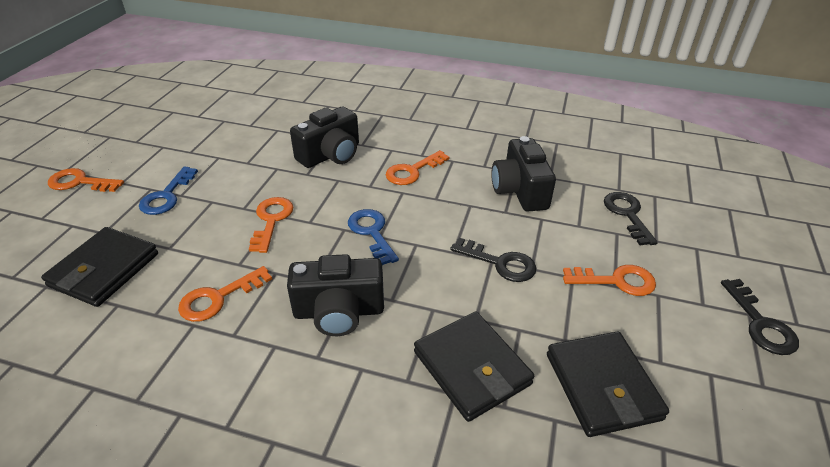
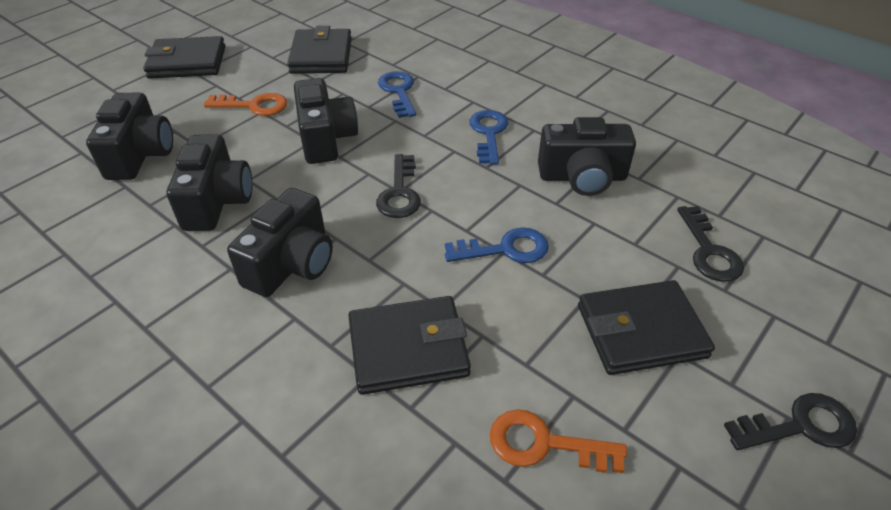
black camera: 3 -> 5
black wallet: 3 -> 4
blue key: 2 -> 3
orange key: 5 -> 2

